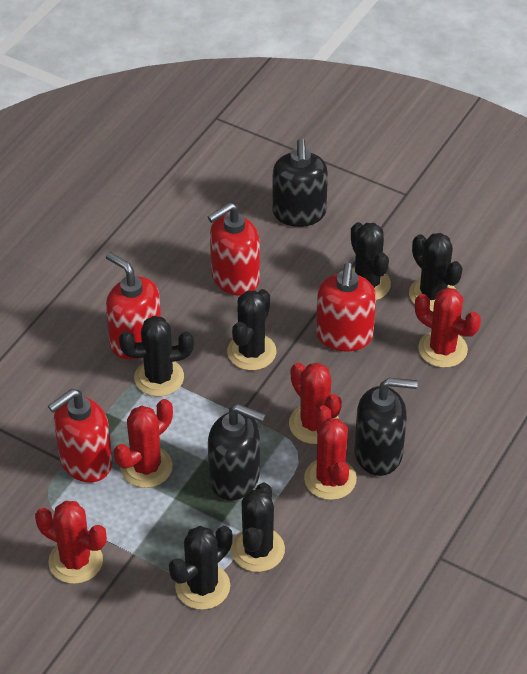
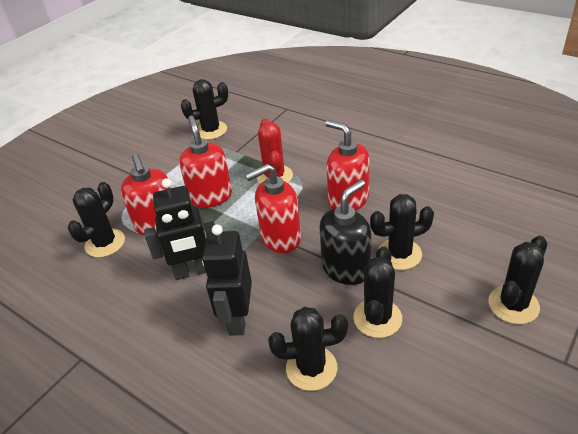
black robot: 0 -> 2
black soap dispenser: 3 -> 1
red cactus: 5 -> 1

